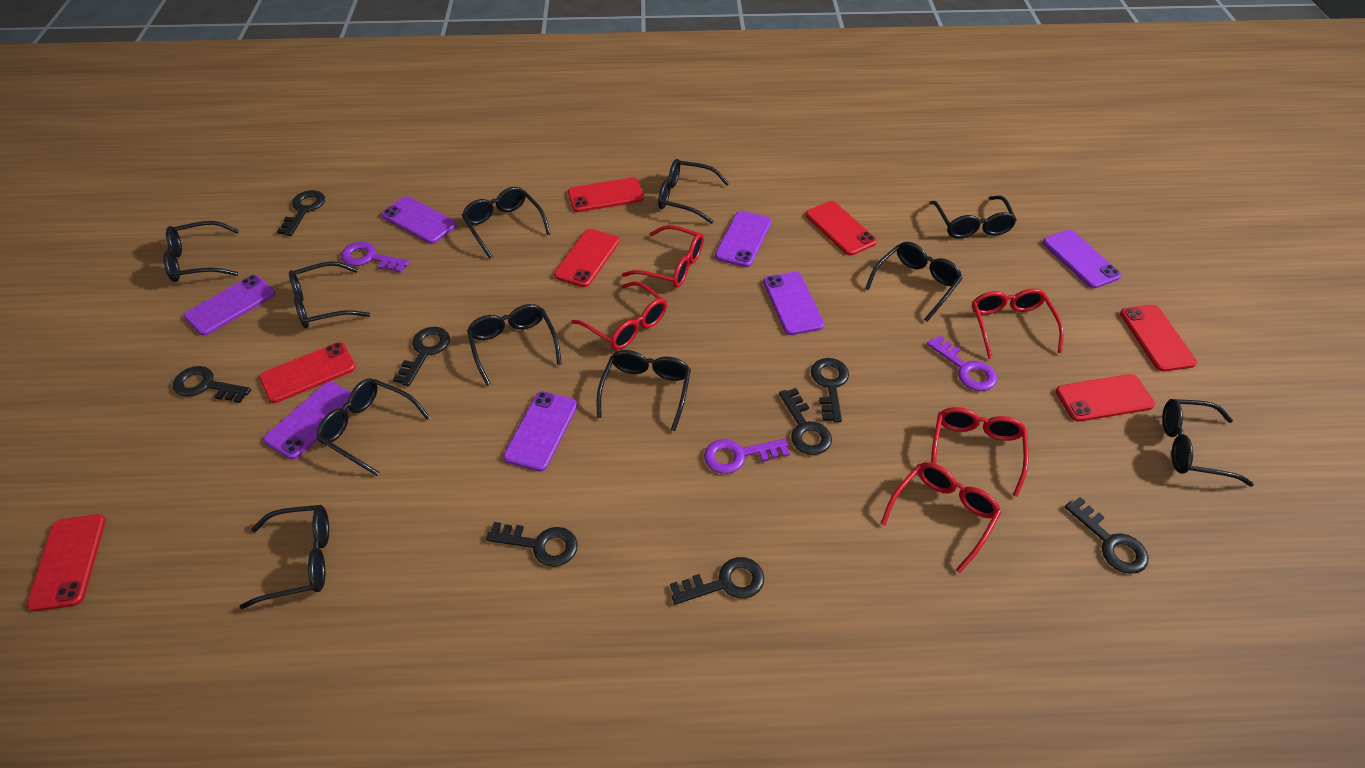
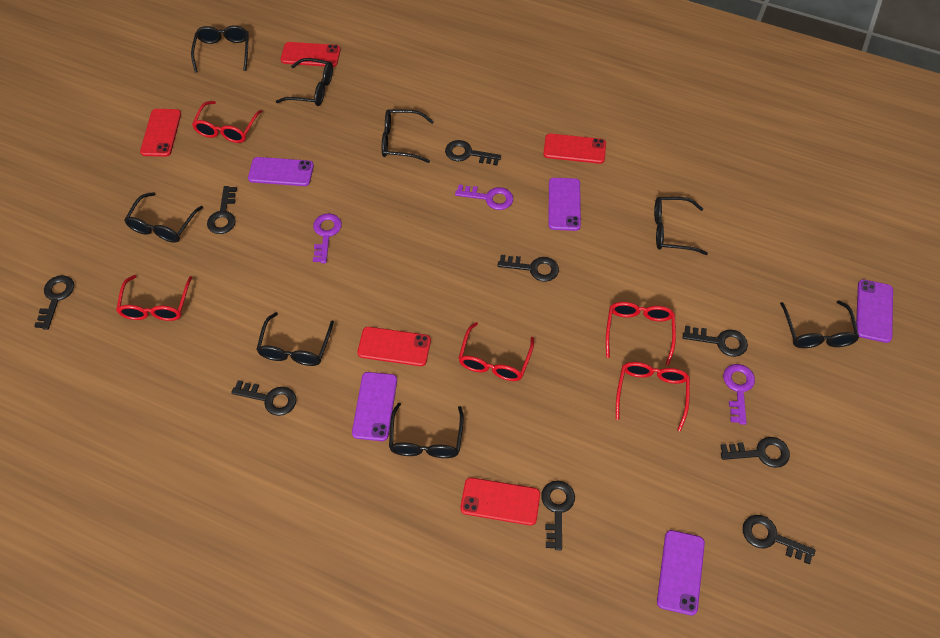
black glasses: 11 -> 8
black key: 8 -> 9
purple phone: 7 -> 5
red phone: 7 -> 5

